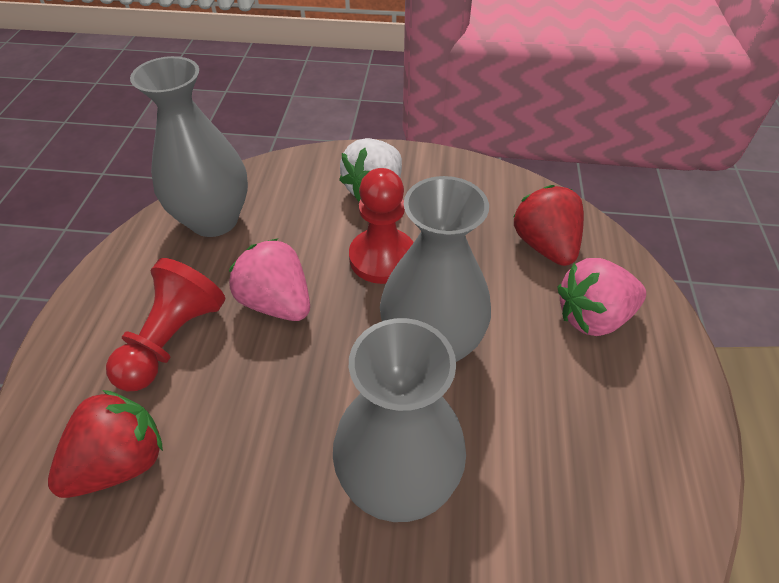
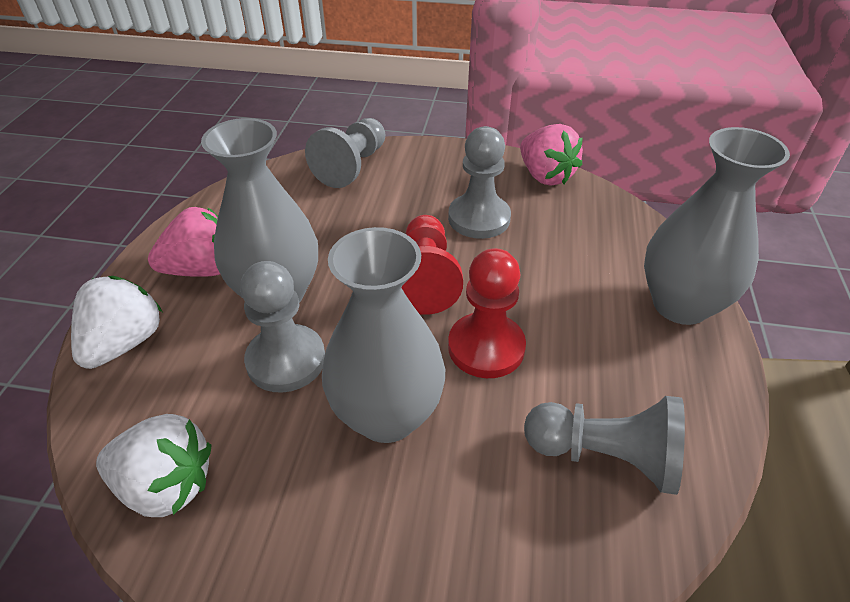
grey pawn: 0 -> 4
red strawberry: 2 -> 0
white strawberry: 1 -> 2

